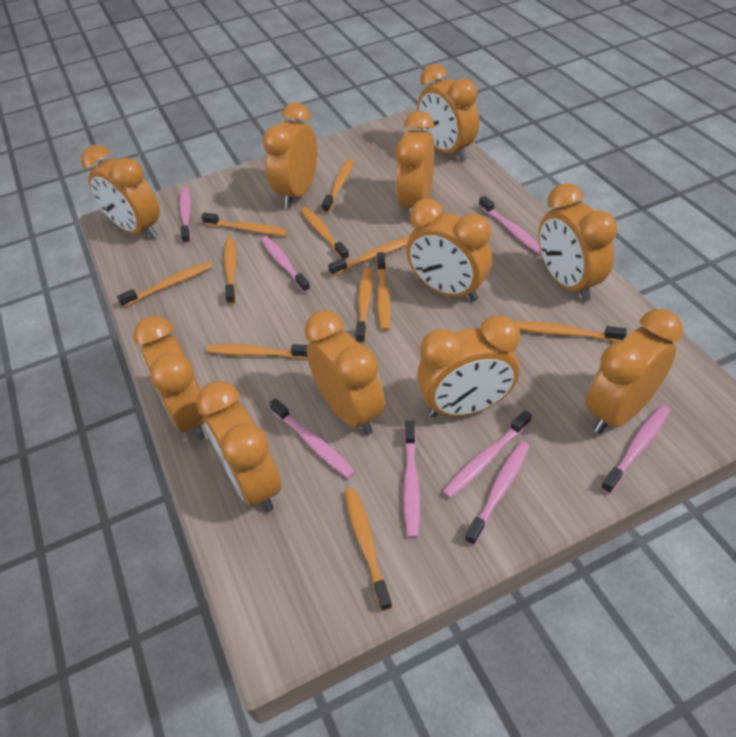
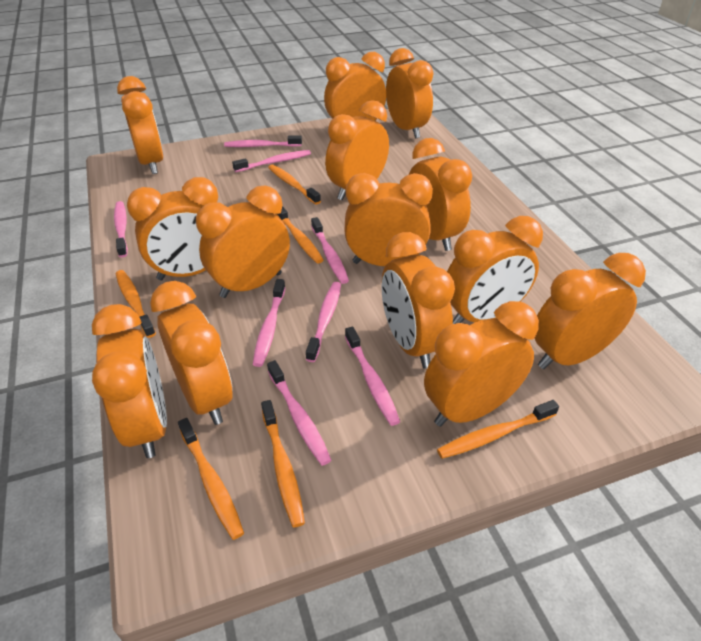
orange clock: 11 -> 14
orange toothbrush: 11 -> 6

